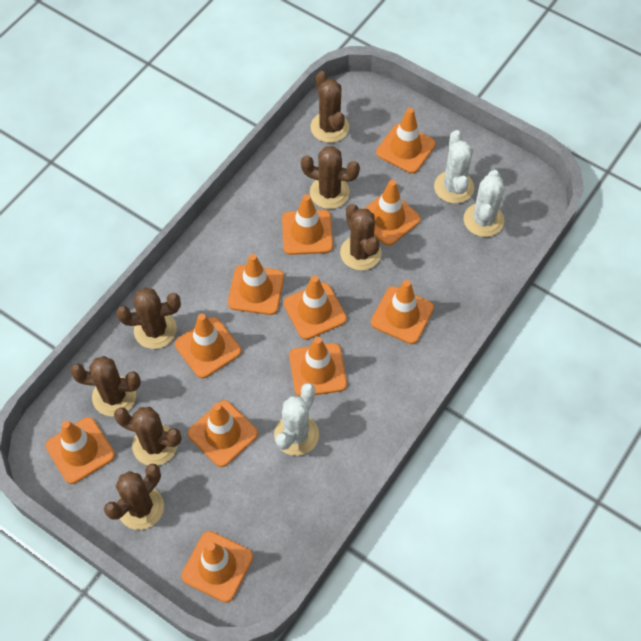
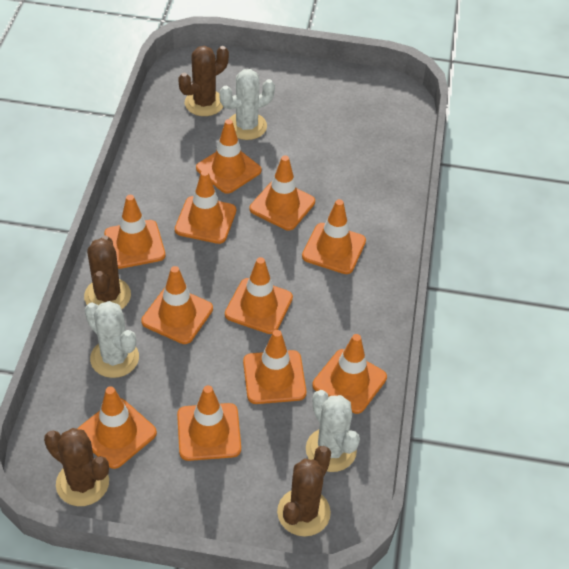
brown cactus: 7 -> 4

